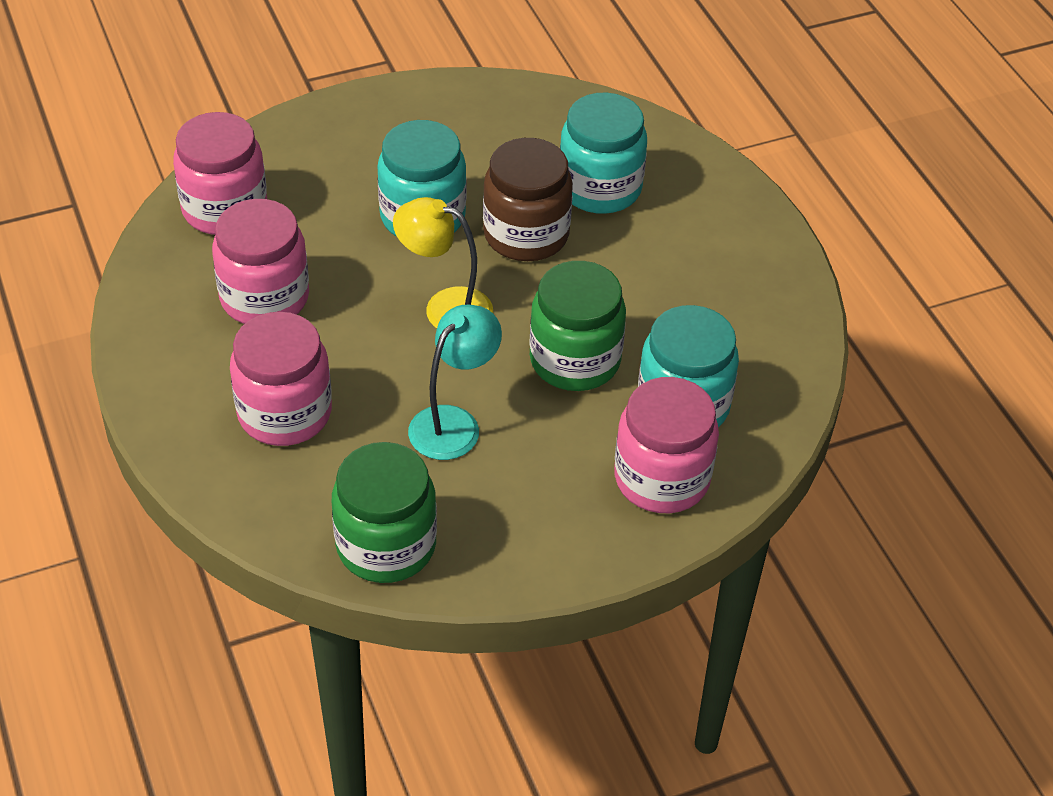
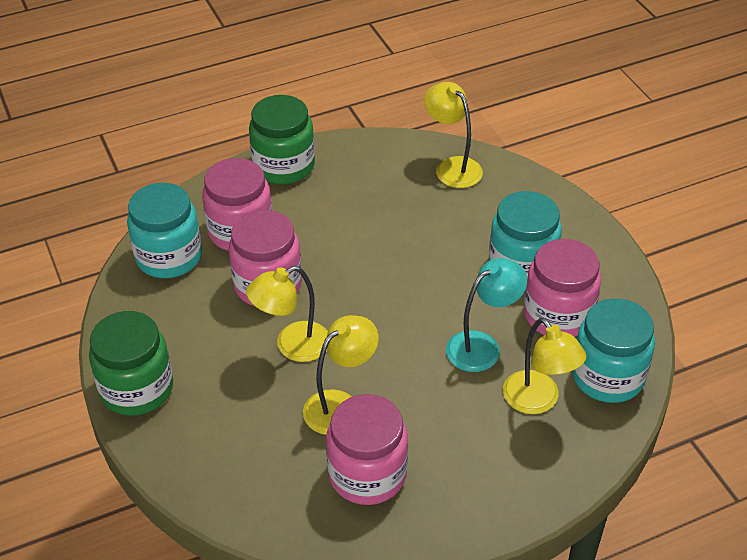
brown jar: 1 -> 0
yellow lamp: 1 -> 4

